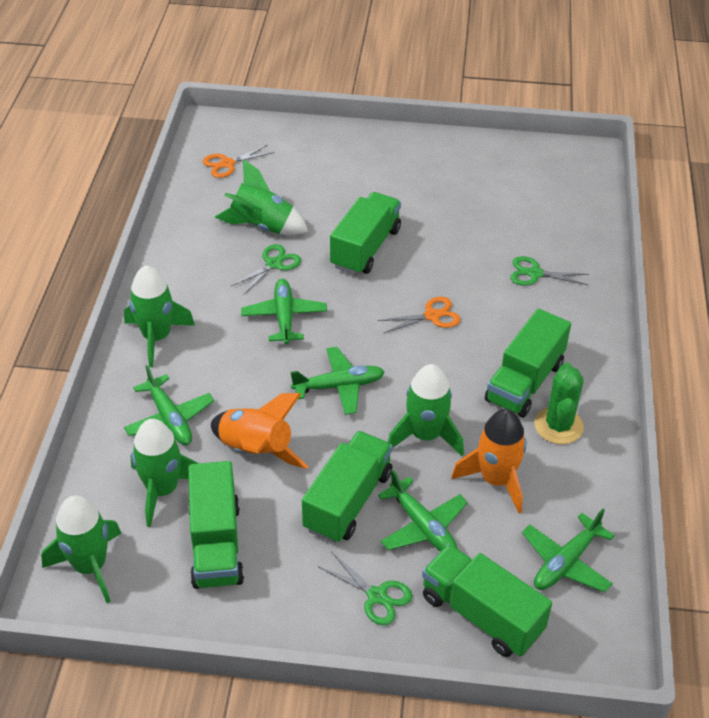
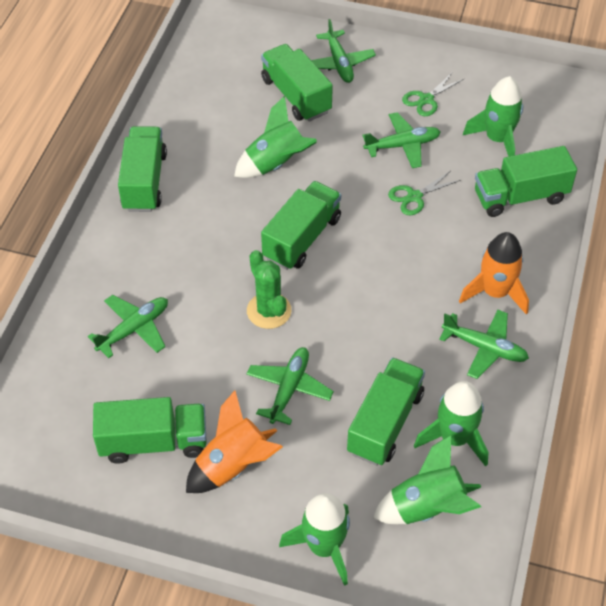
green scissors: 3 -> 2
green truck: 5 -> 6
orange scissors: 2 -> 0

